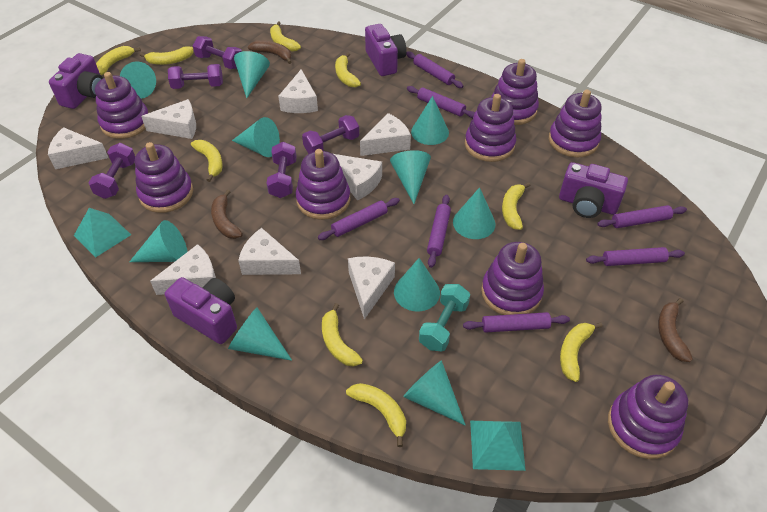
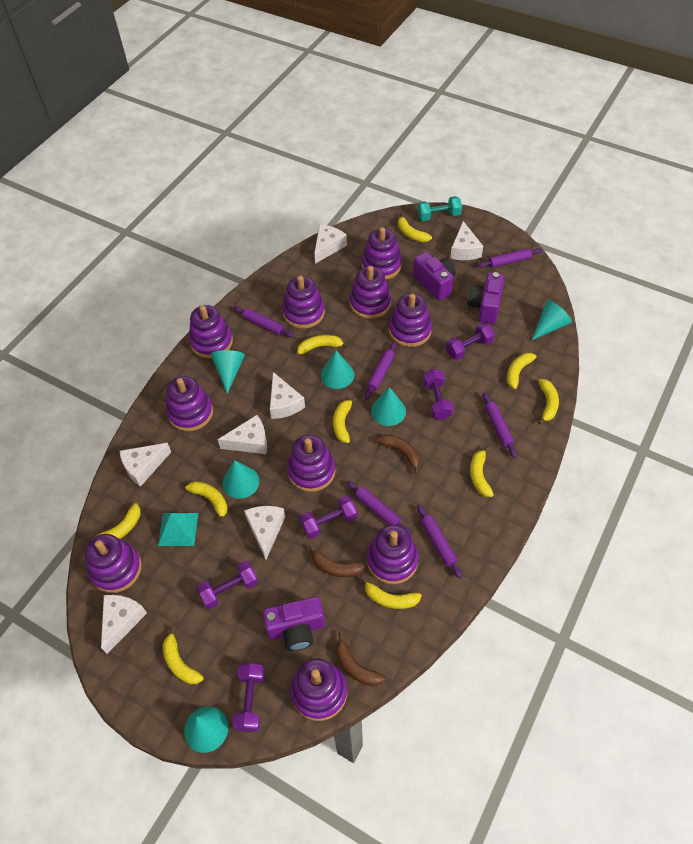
purple camera: 4 -> 3
purple rolling pin: 7 -> 6
purple stacking toy: 8 -> 10
turquoise cone: 10 -> 6
turquoise pyramid: 2 -> 1
white cheese: 8 -> 7
yellow banana: 9 -> 10

